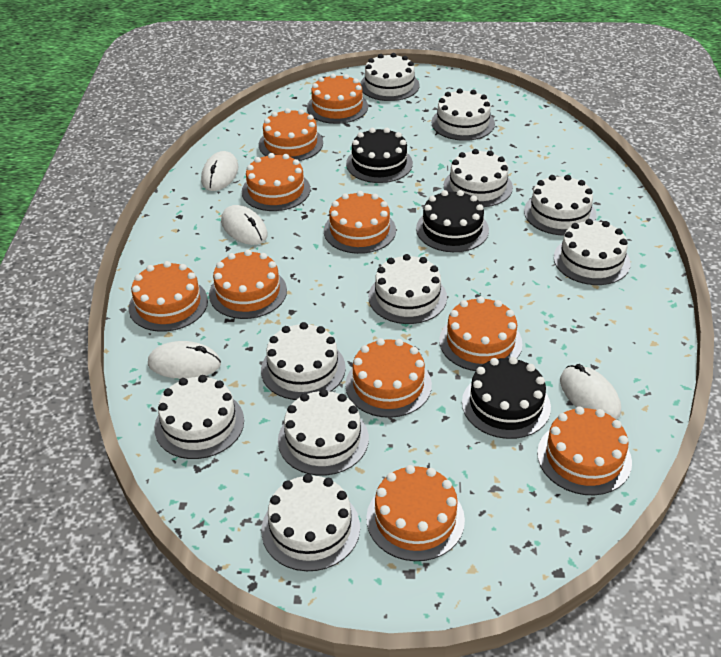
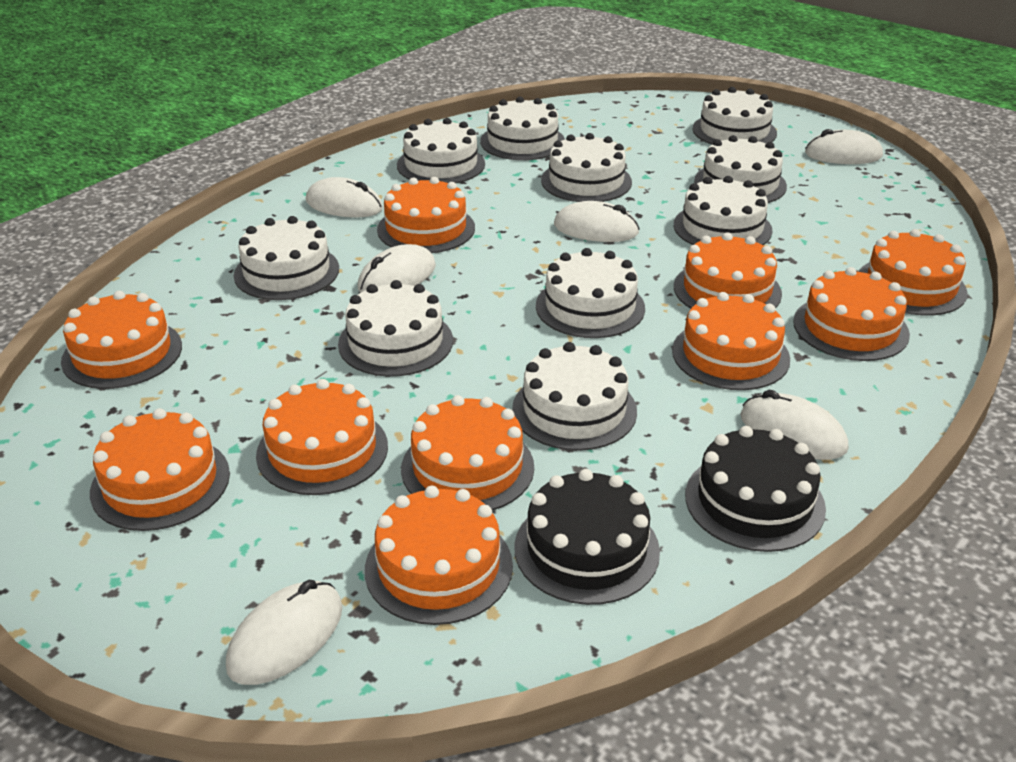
black cake: 3 -> 2
white mouse: 4 -> 6

